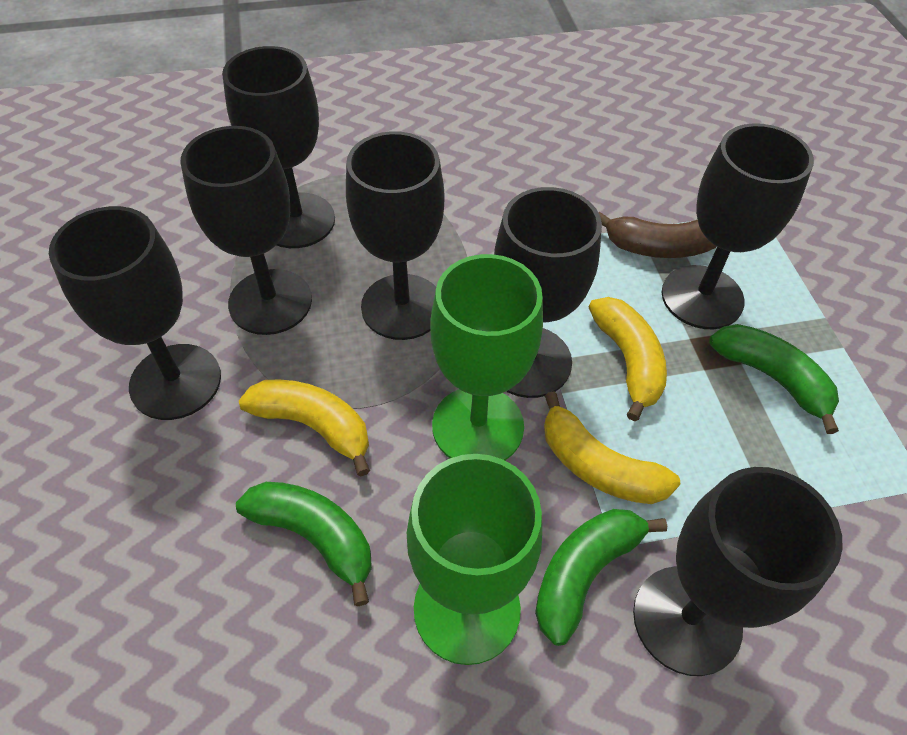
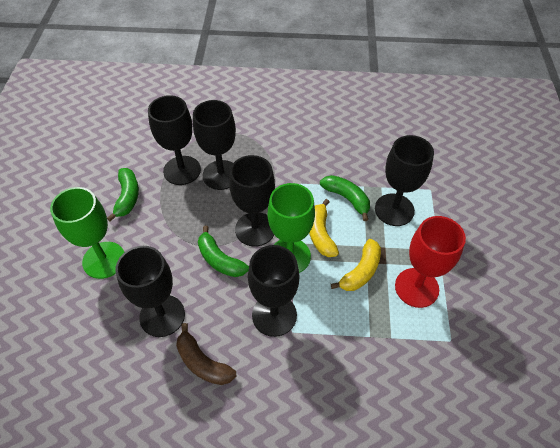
black goblet: 7 -> 6
red goblet: 0 -> 1
yellow banana: 3 -> 2

